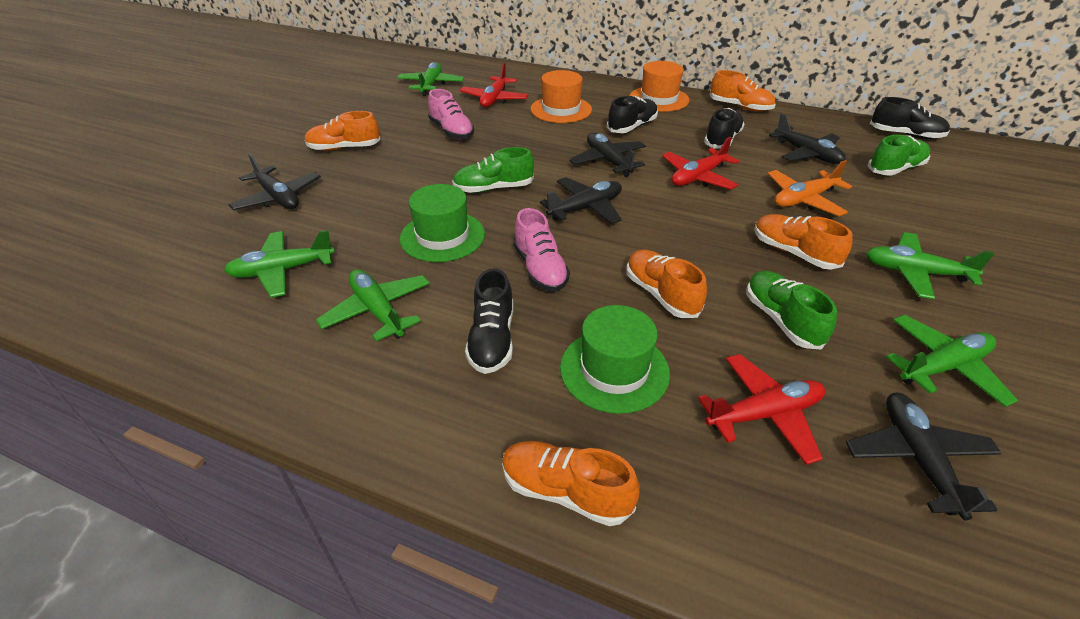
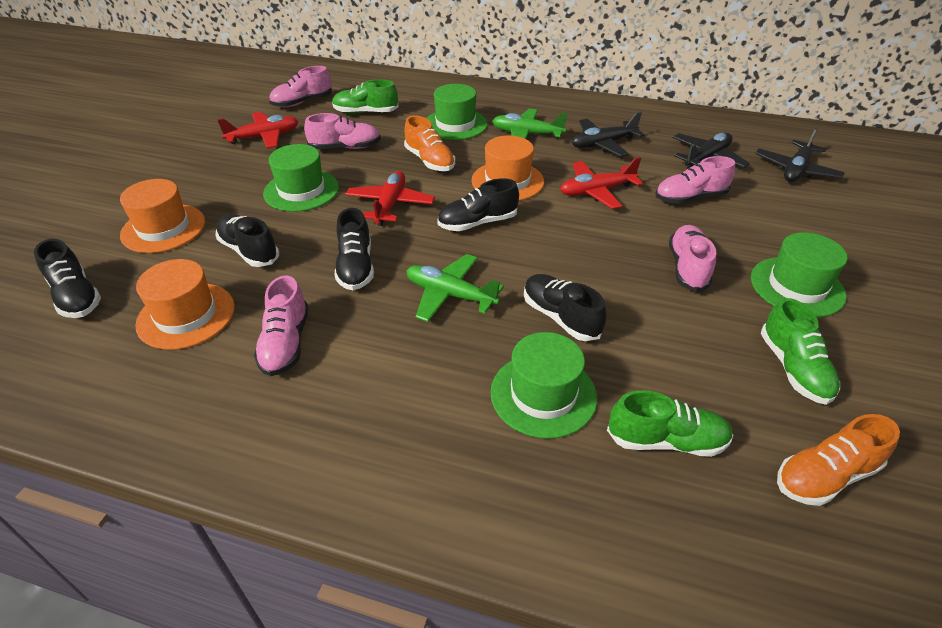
black plane: 5 -> 3
black shoe: 4 -> 5
green hat: 2 -> 4
green plane: 5 -> 2
orange hat: 2 -> 3
orange plane: 1 -> 0
orange shoe: 5 -> 2
pink shoe: 2 -> 5

